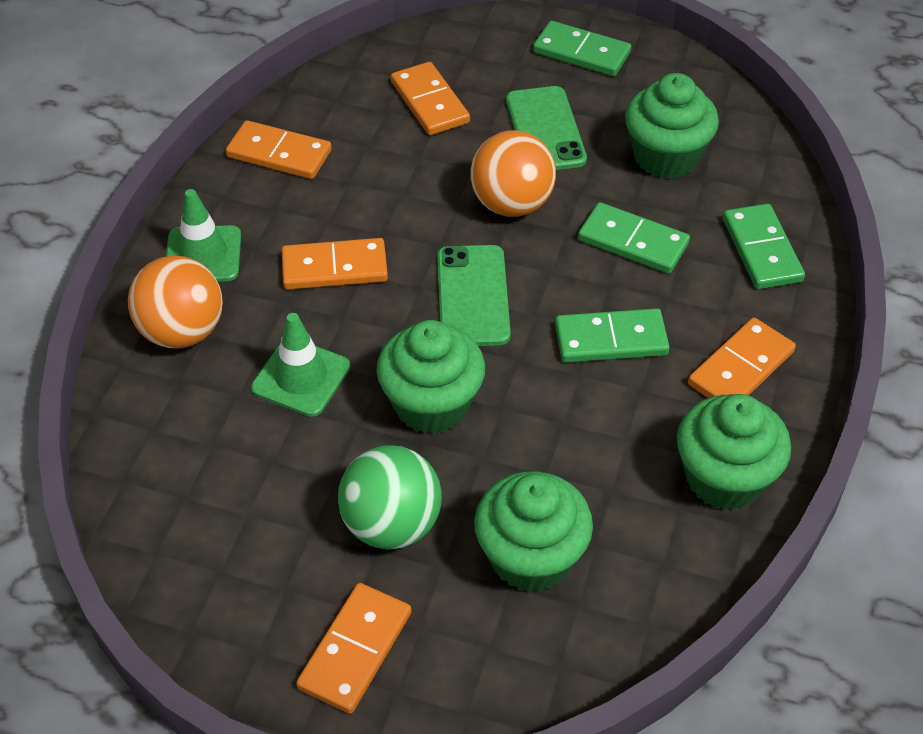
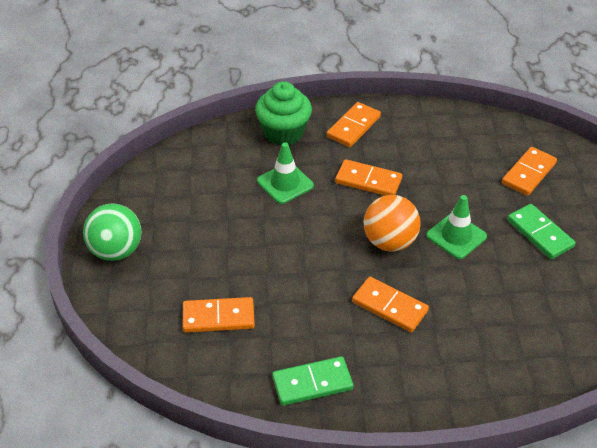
green cupcake: 4 -> 1
green domino: 4 -> 2
green phone: 2 -> 0
orange ball: 2 -> 1

